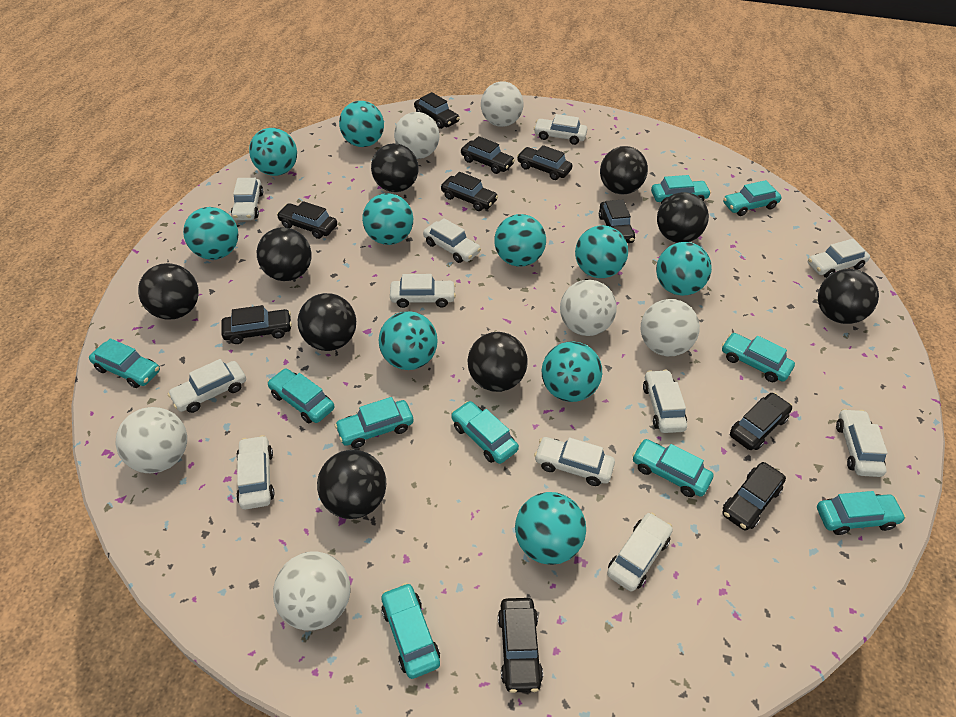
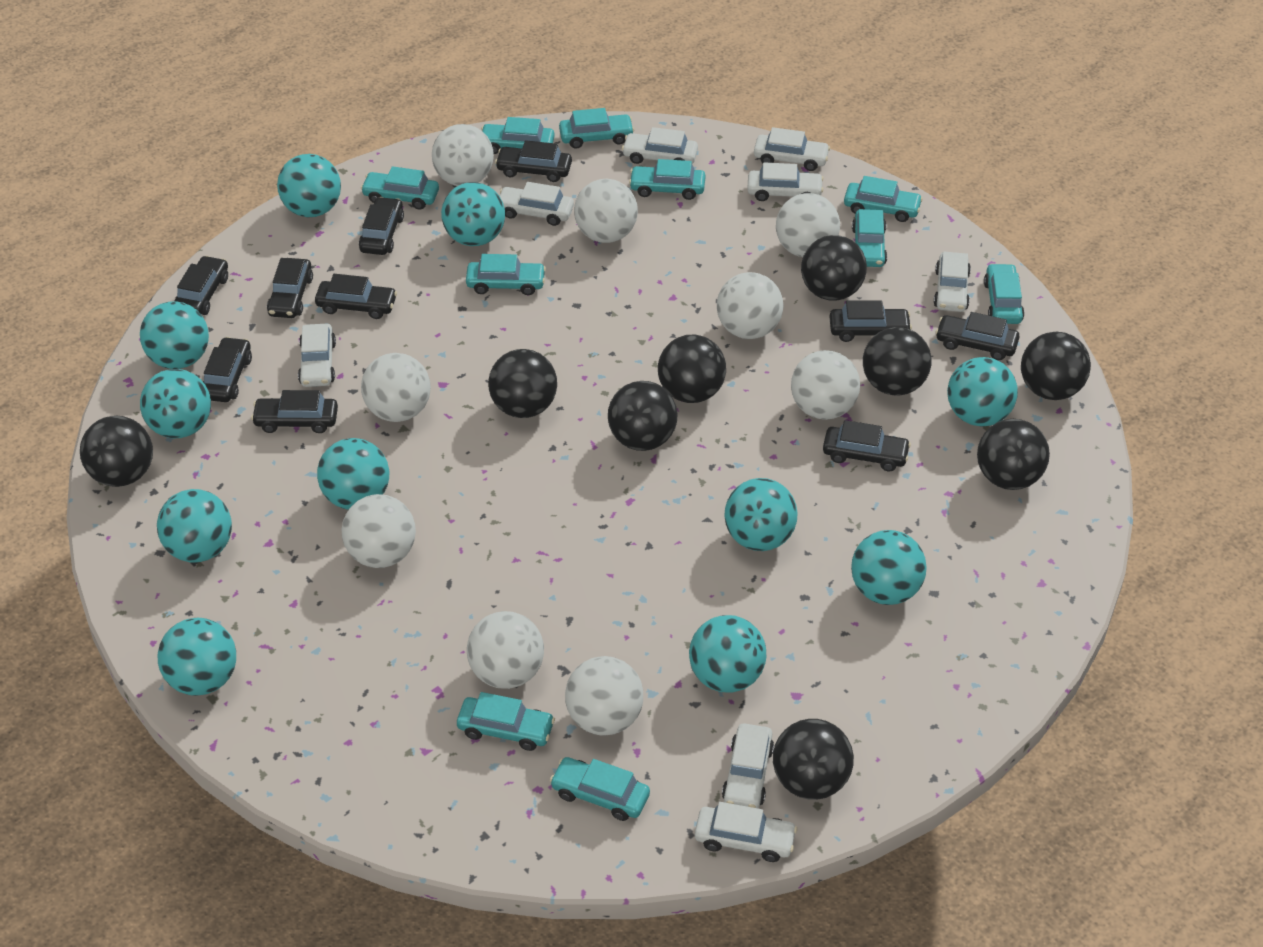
turquoise ball: 10 -> 11
white ball: 6 -> 9
white car: 11 -> 8

